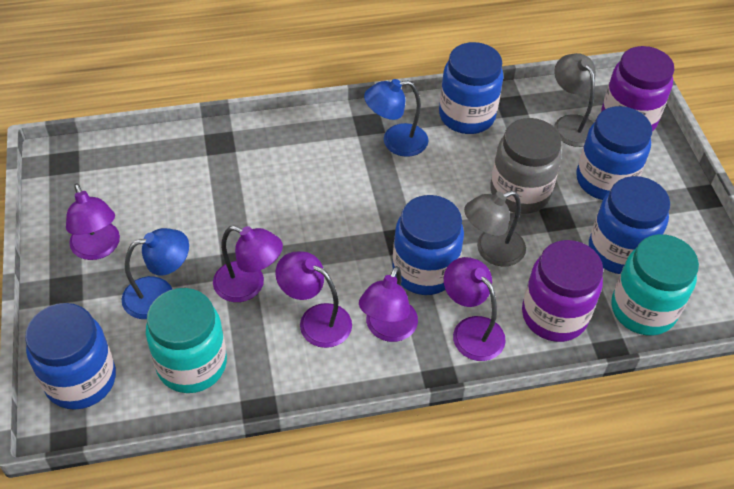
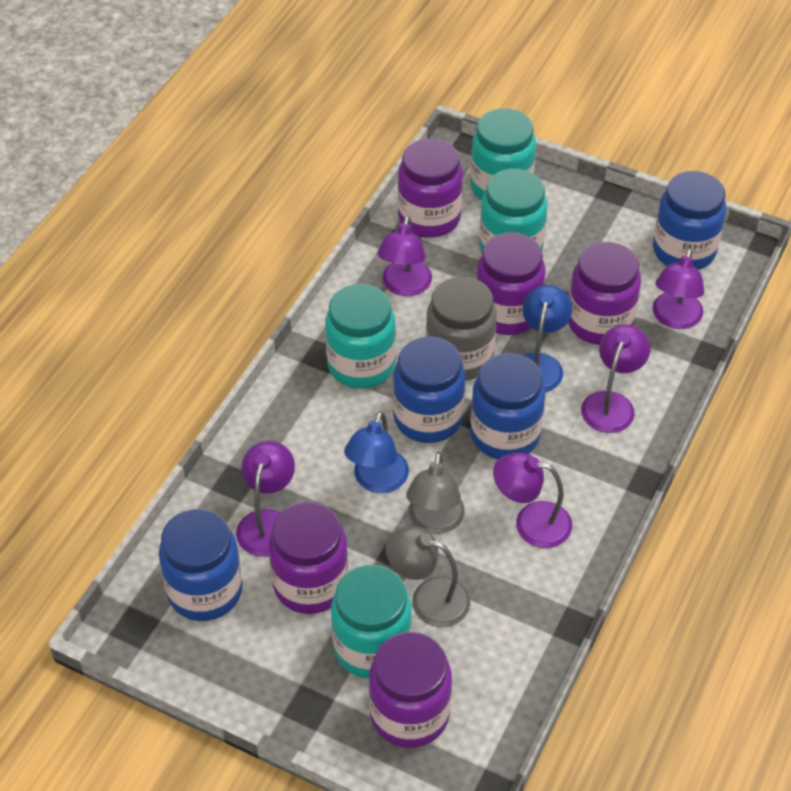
blue jar: 5 -> 4
purple jar: 2 -> 5
turquoise jar: 2 -> 4

